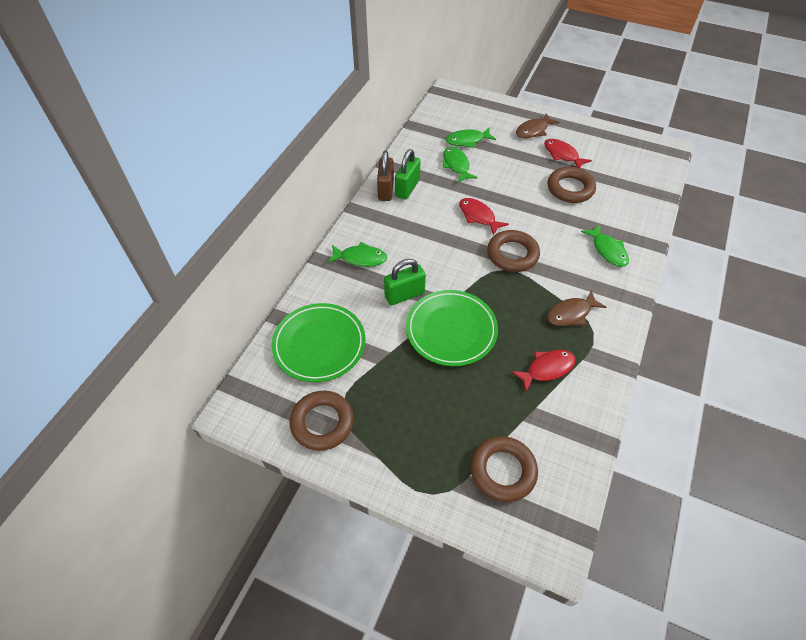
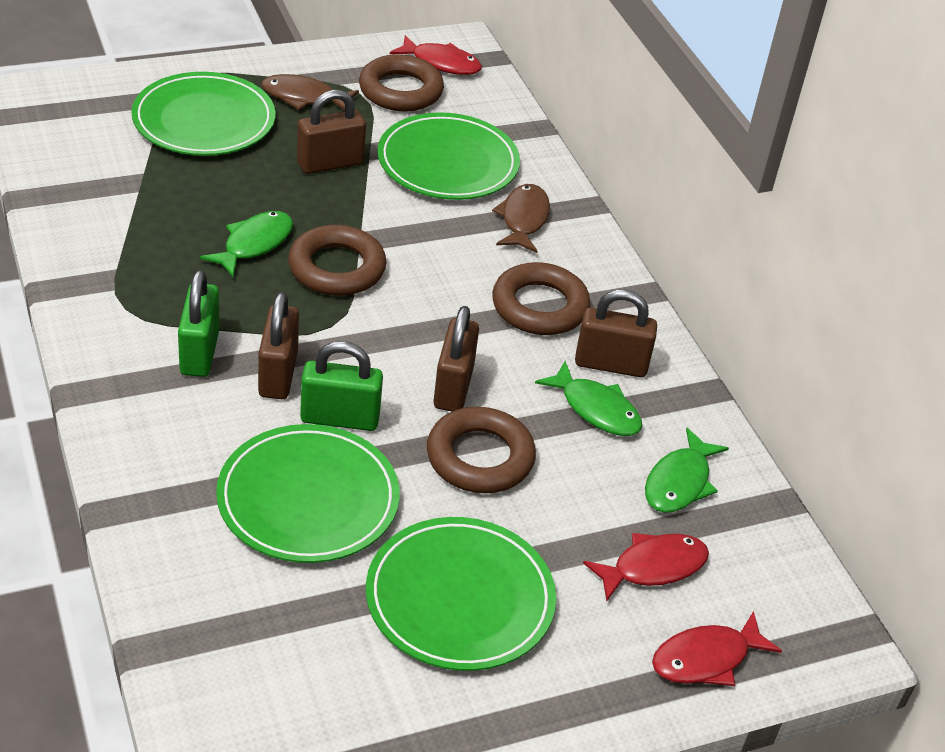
brown padlock: 1 -> 4
green fish: 4 -> 3
green plate: 2 -> 4

